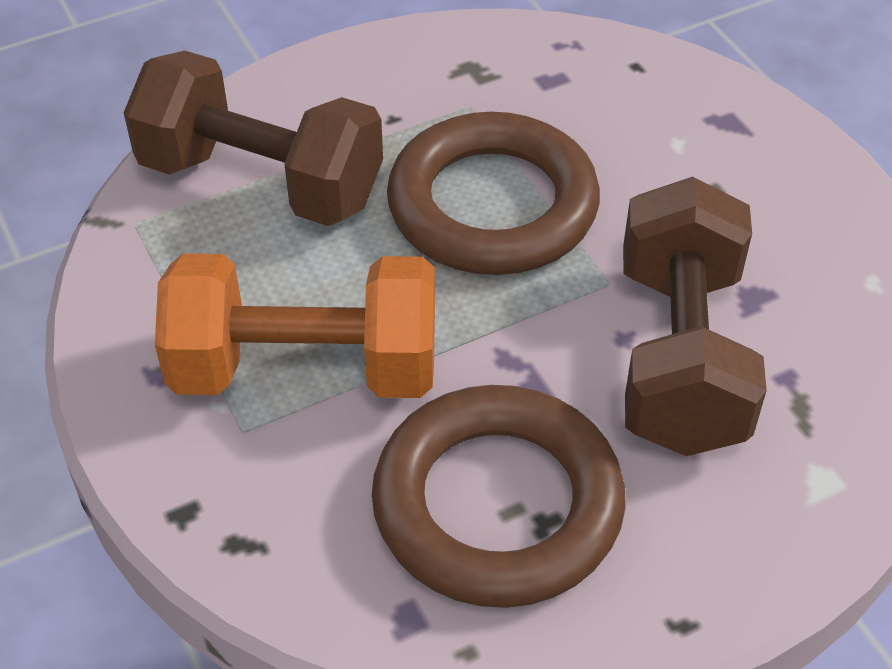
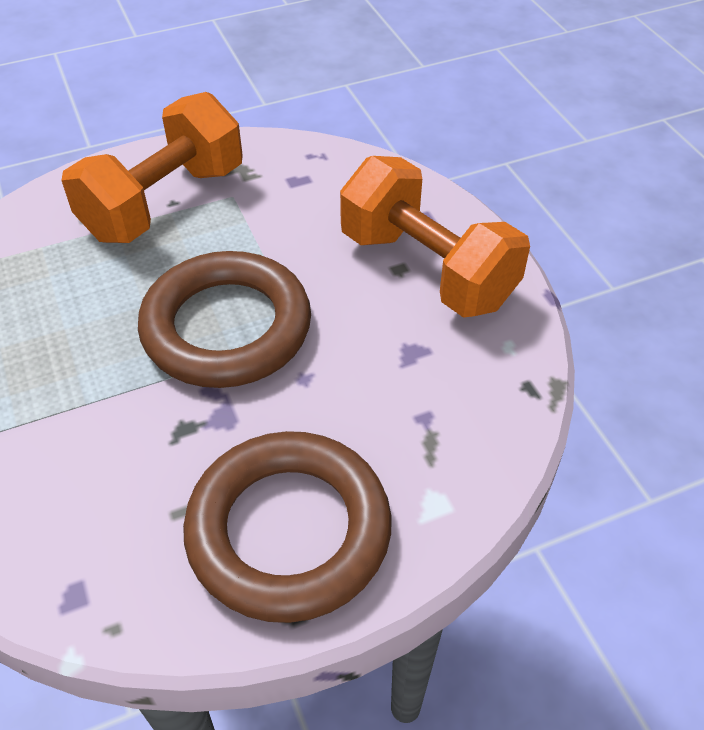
brown dumbbell: 2 -> 0
orange dumbbell: 1 -> 2

